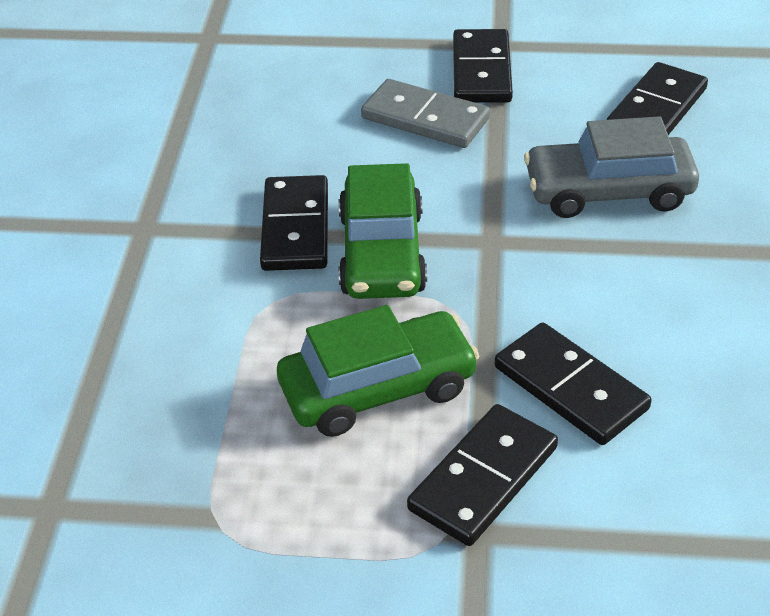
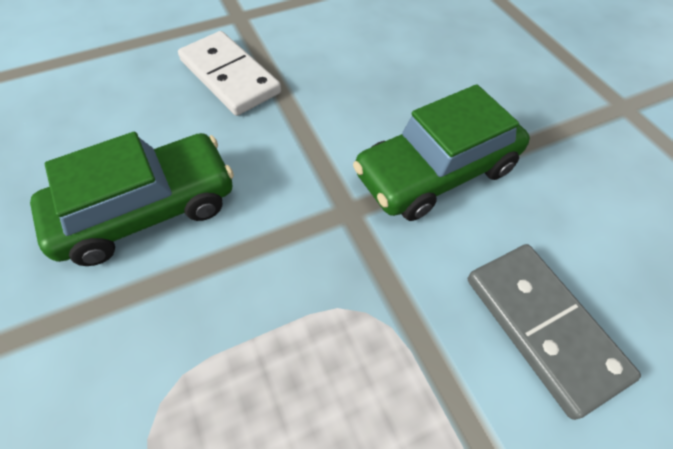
black domino: 5 -> 0
grey car: 1 -> 0
white domino: 0 -> 1

